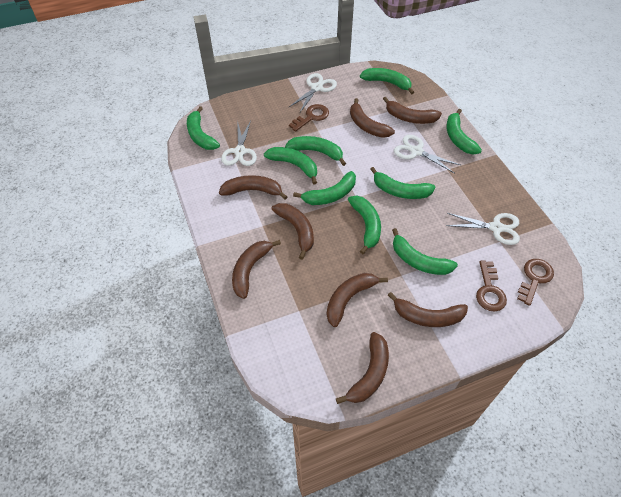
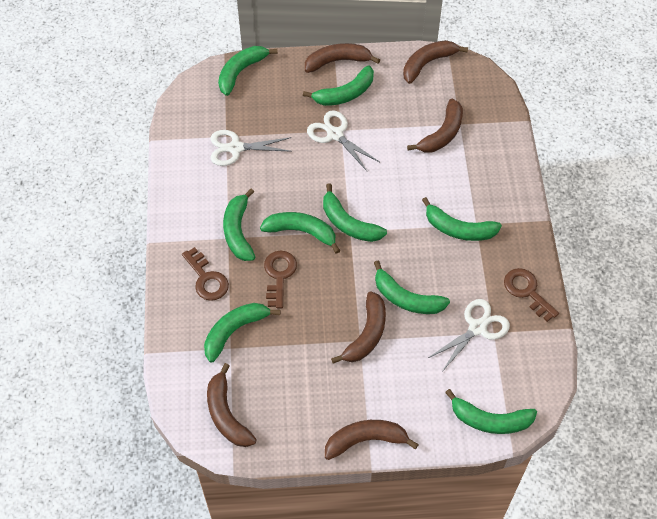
brown banana: 8 -> 6
white scissors: 4 -> 3

